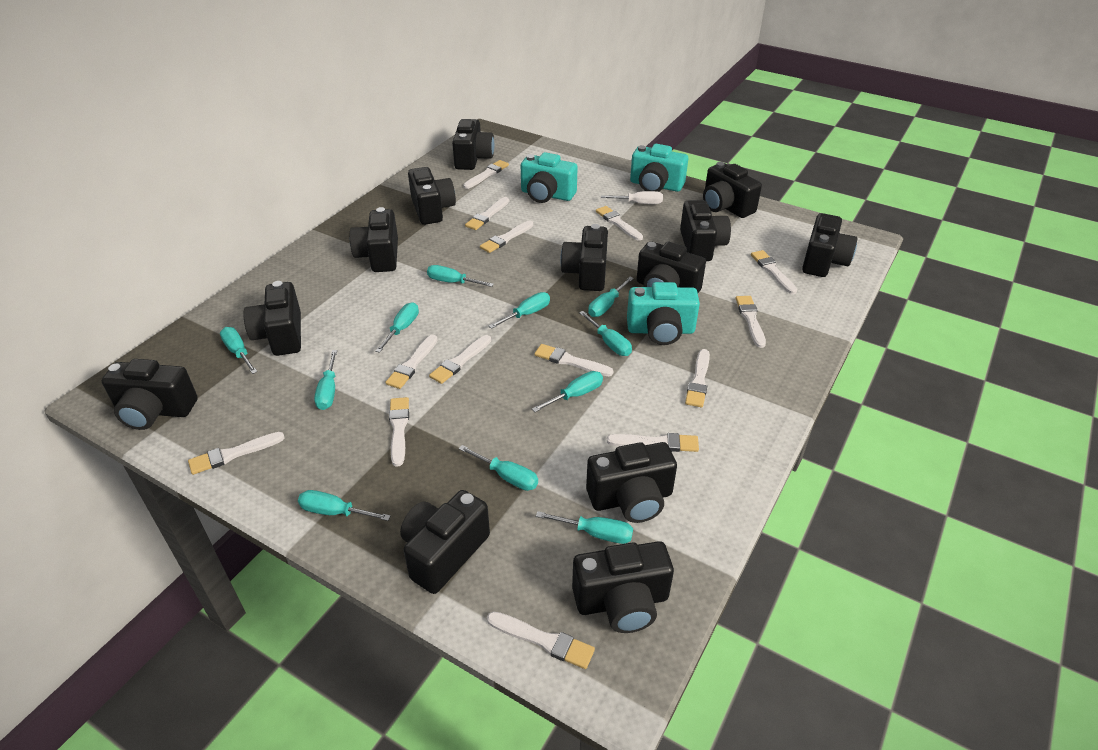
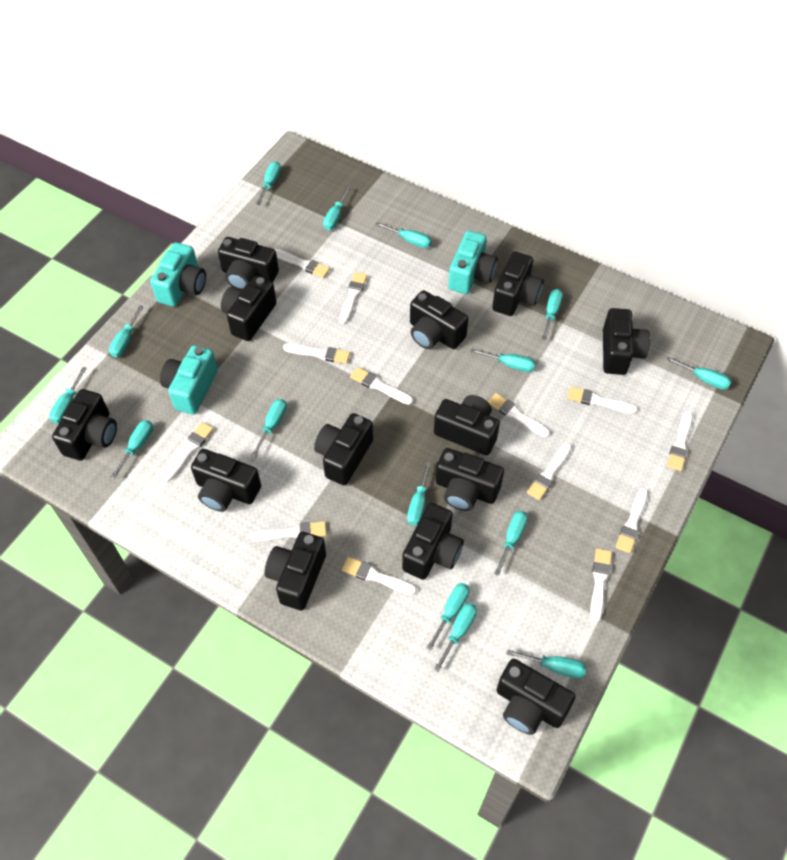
turquoise screwdriver: 11 -> 15
white brush: 14 -> 13
white screwdriver: 1 -> 0

